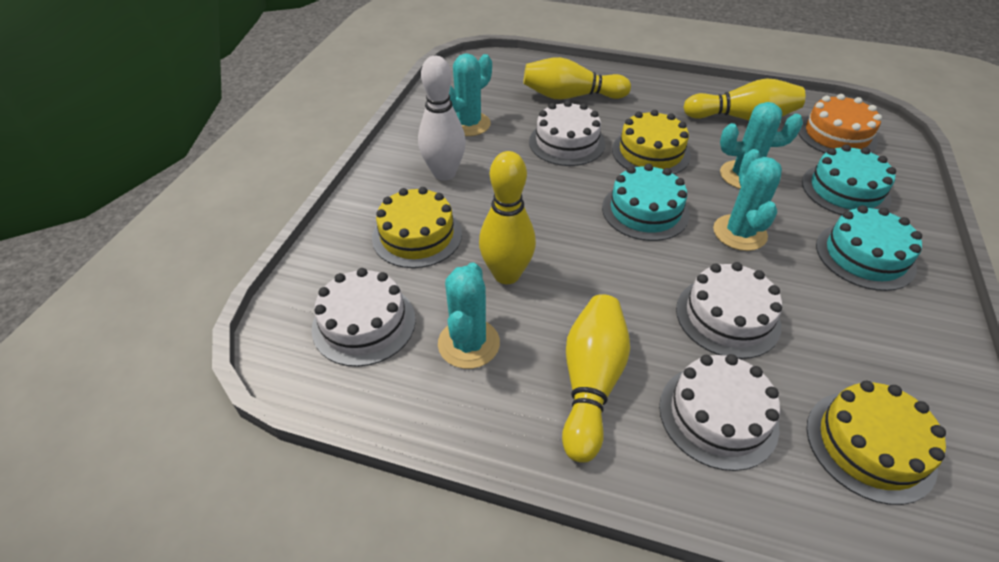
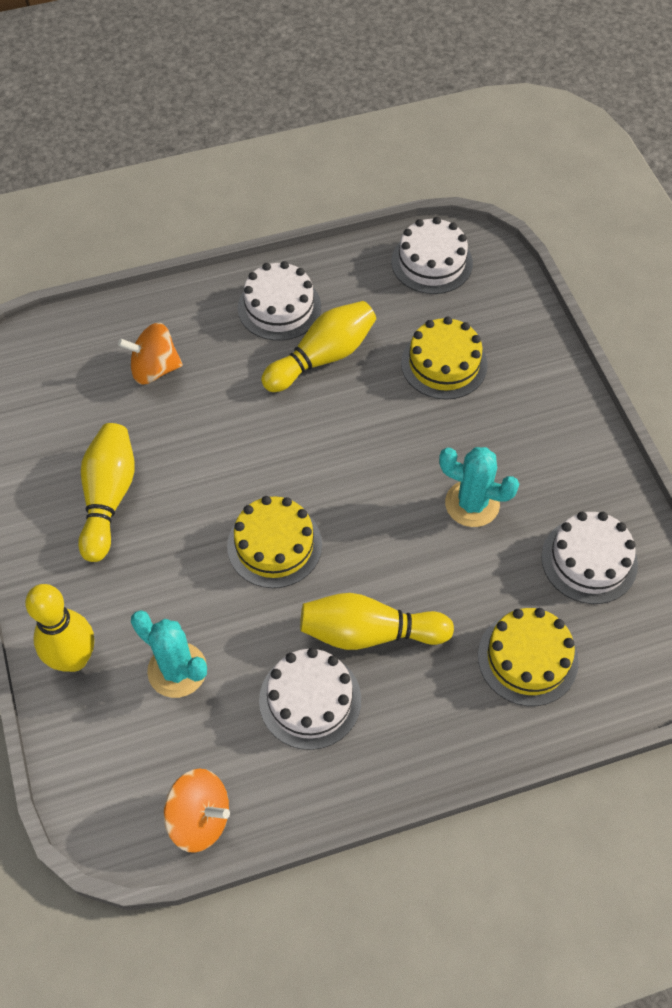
orange cake: 1 -> 0
orange spinning top: 0 -> 2
turquoise cactus: 4 -> 2
turquoise cake: 3 -> 0
white bowling pin: 1 -> 0

